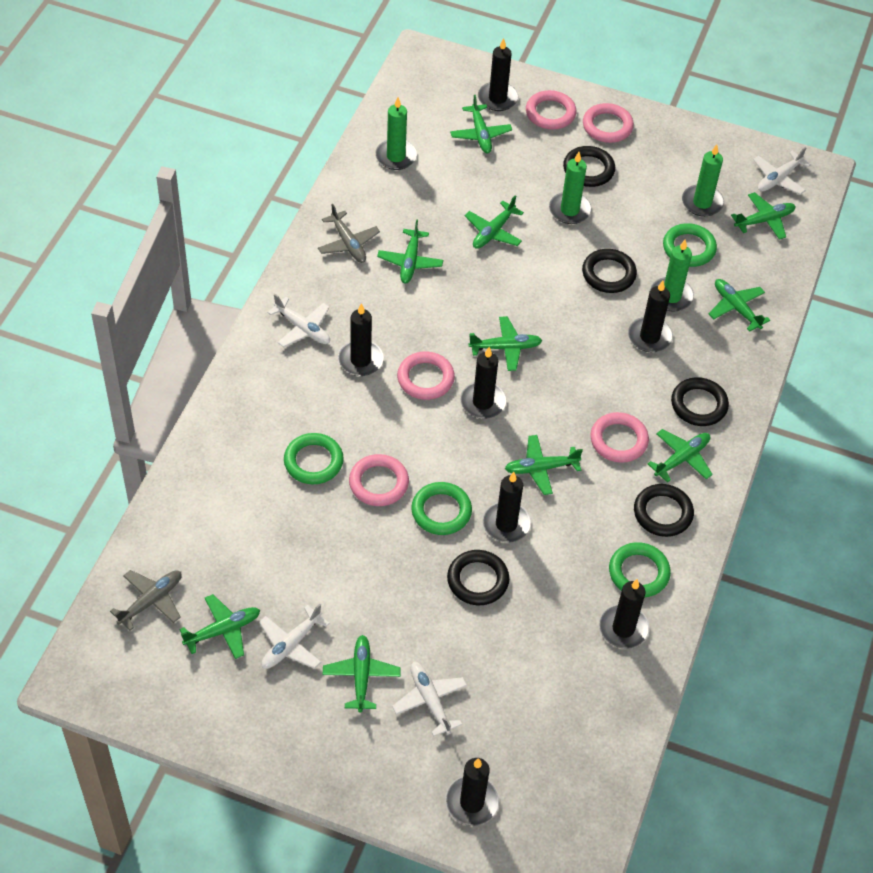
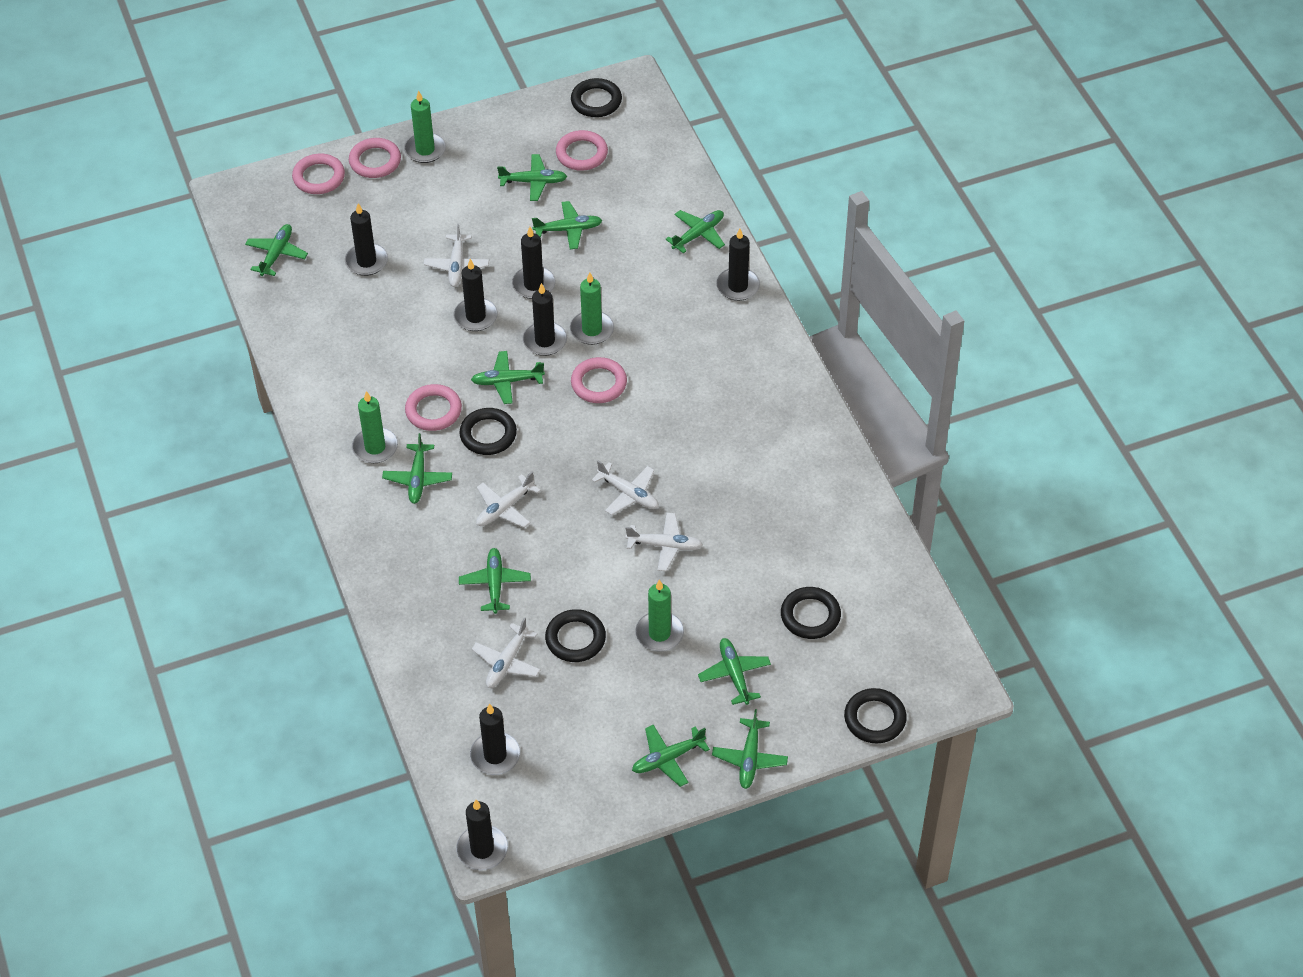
green ring: 4 -> 0
grey plane: 2 -> 0
white plane: 4 -> 5

